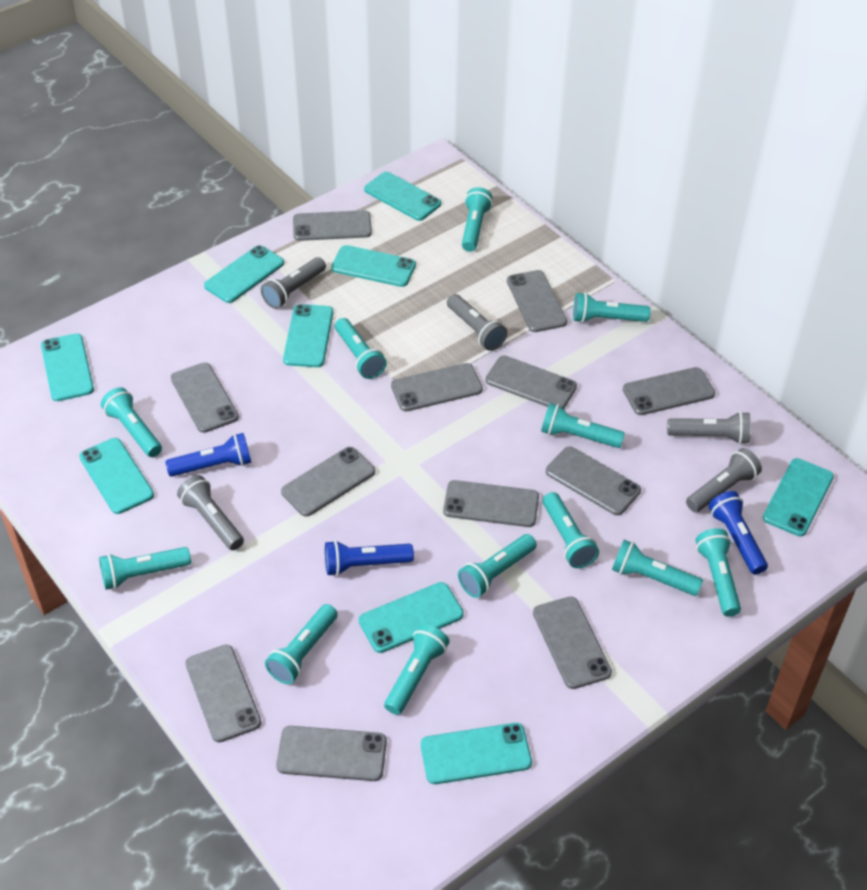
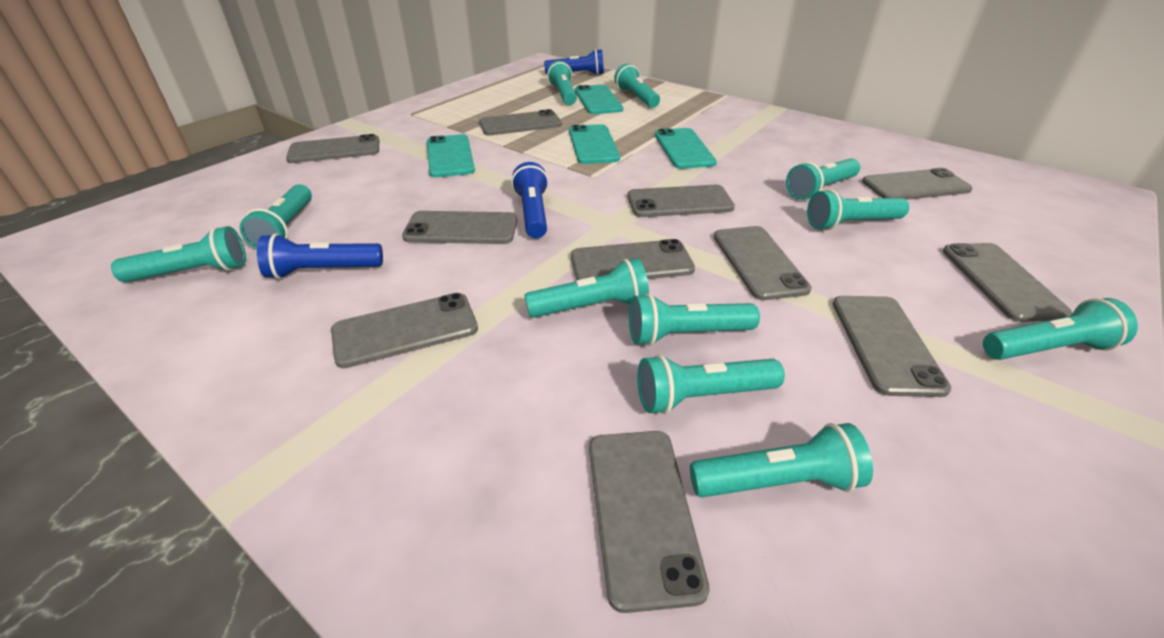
grey flashlight: 5 -> 0
grey phone: 12 -> 11
turquoise flashlight: 12 -> 11
turquoise phone: 9 -> 4

